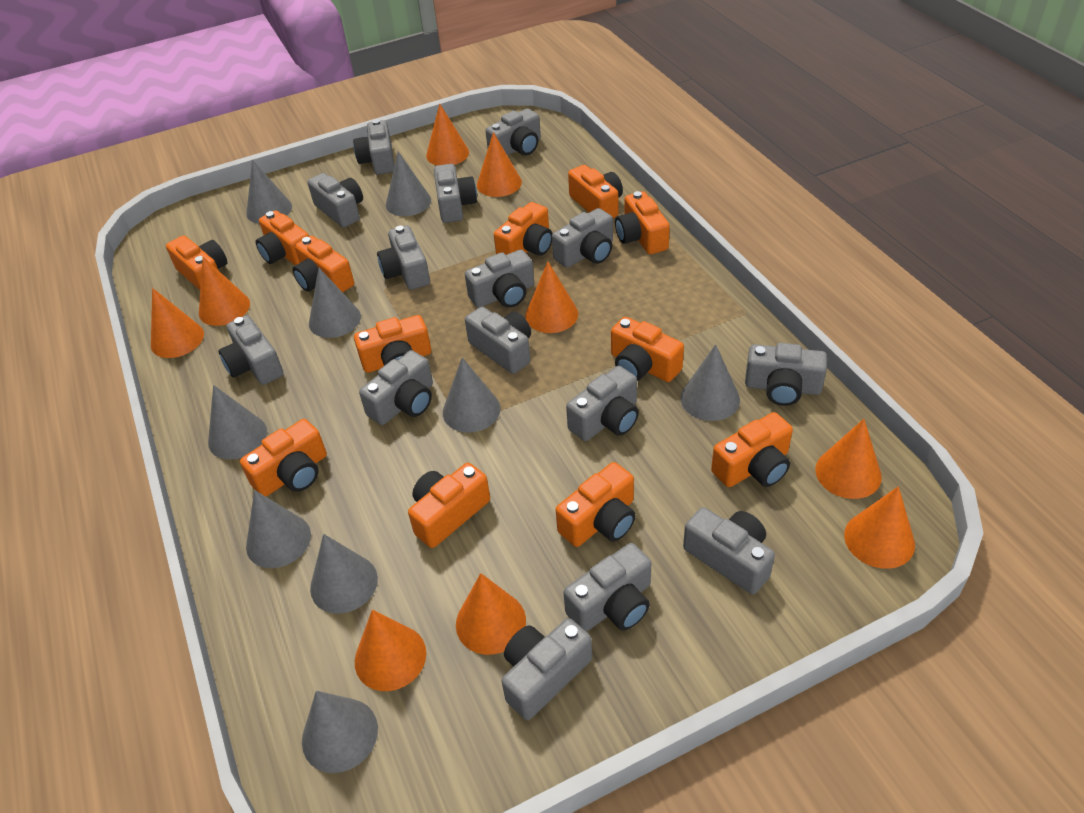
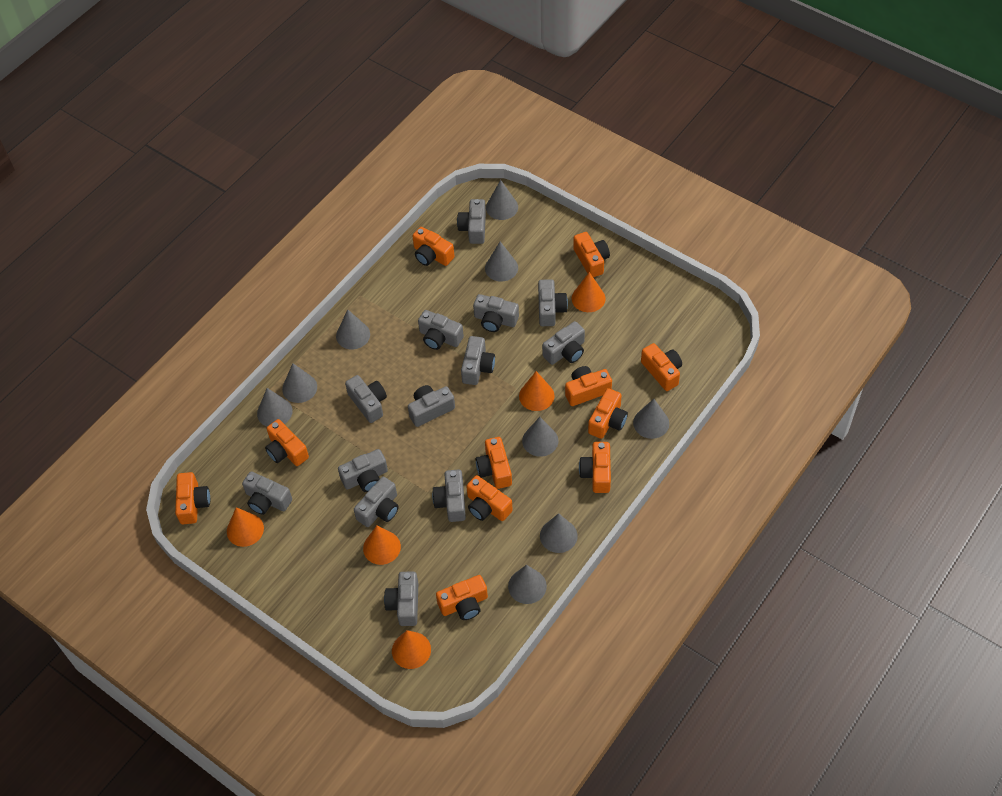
grey camera: 15 -> 13
orange camera: 12 -> 11
orange cone: 9 -> 5

